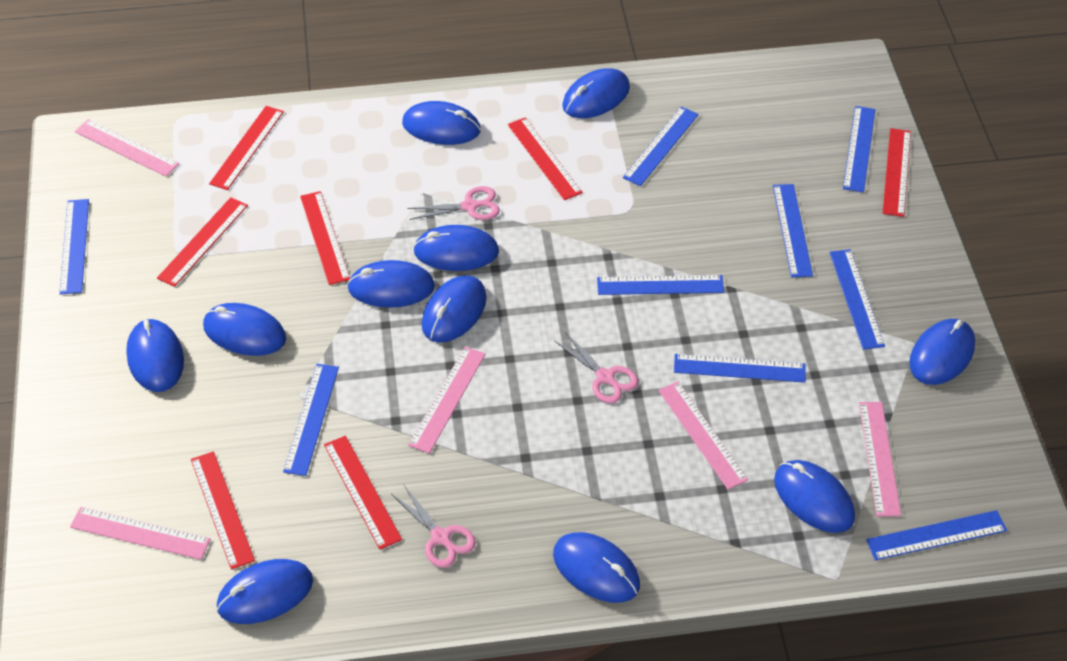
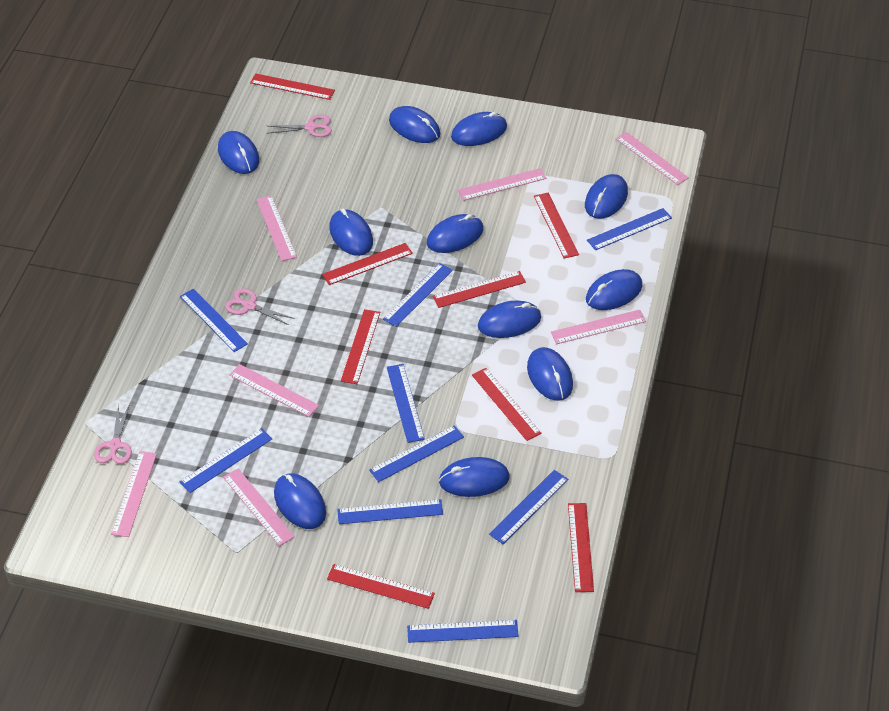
pink ruler: 5 -> 7
red ruler: 7 -> 8

